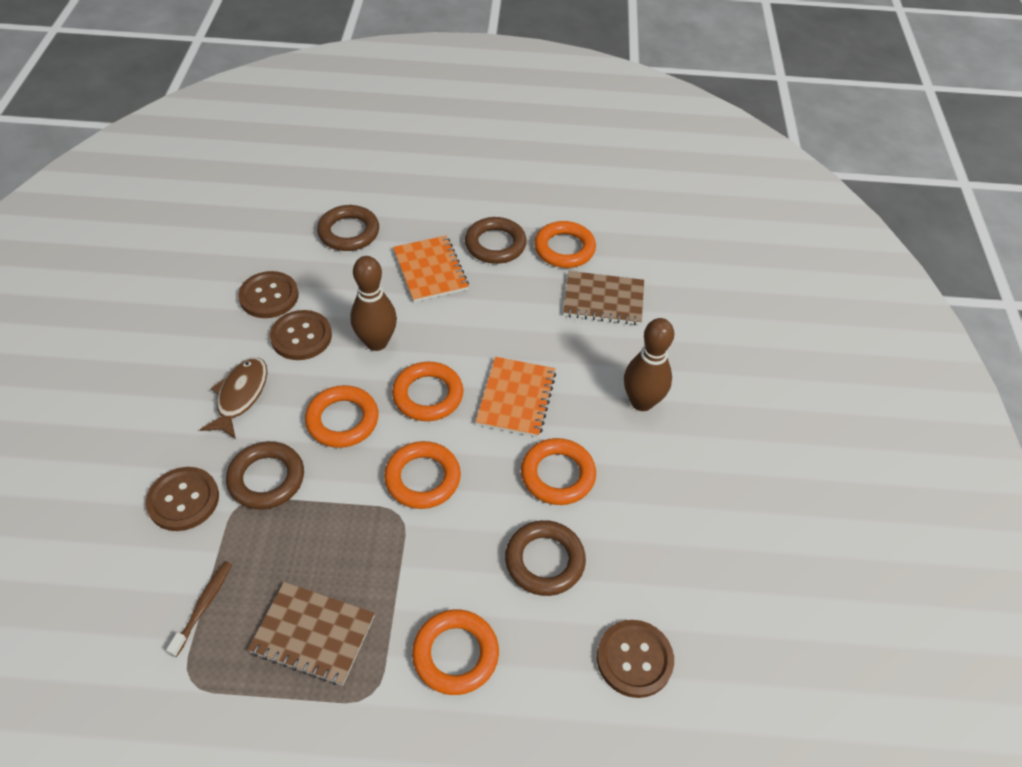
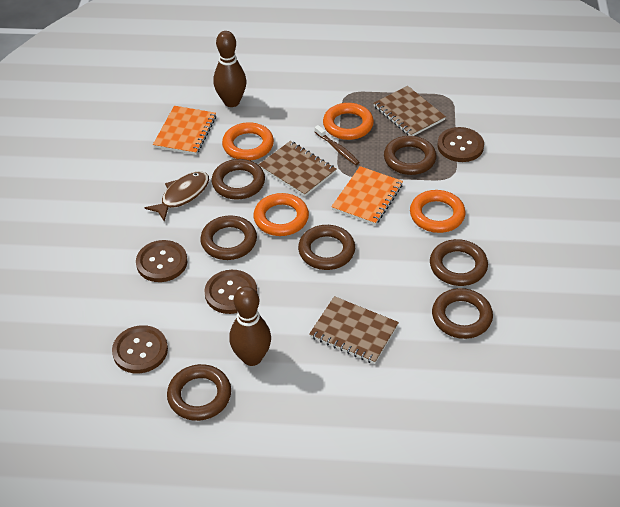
brown notebook: 2 -> 3
brown ring: 4 -> 7
orange ring: 6 -> 4

